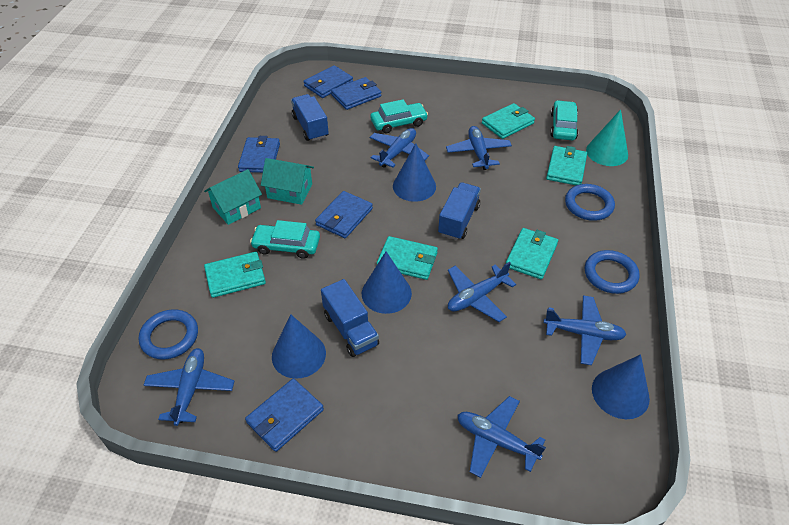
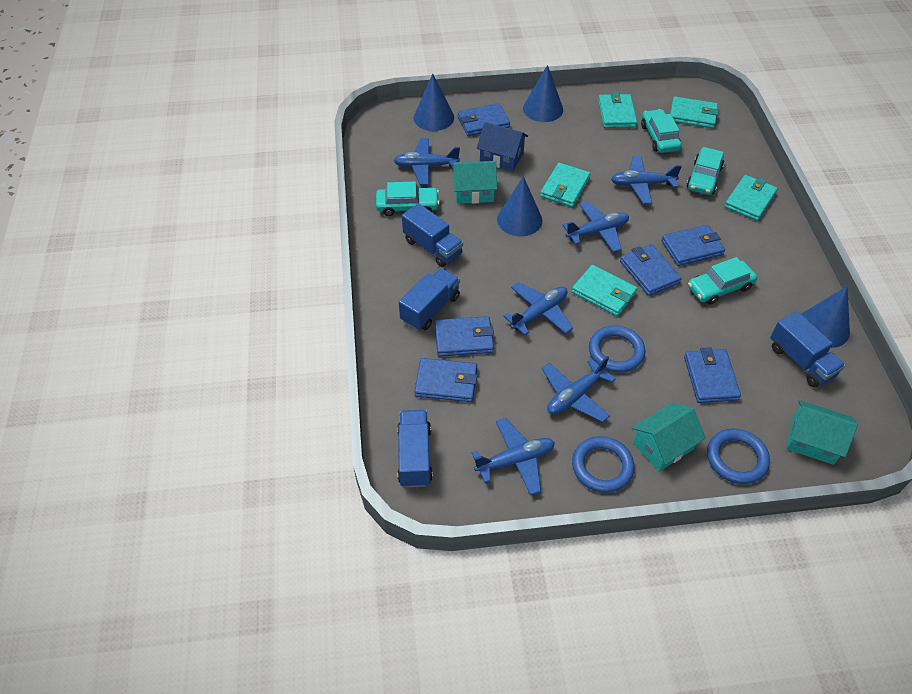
blue house: 0 -> 1
blue truck: 3 -> 4
blue wallet: 5 -> 6
turquoise car: 3 -> 4
turquoise cone: 1 -> 0
turquoise house: 2 -> 3

